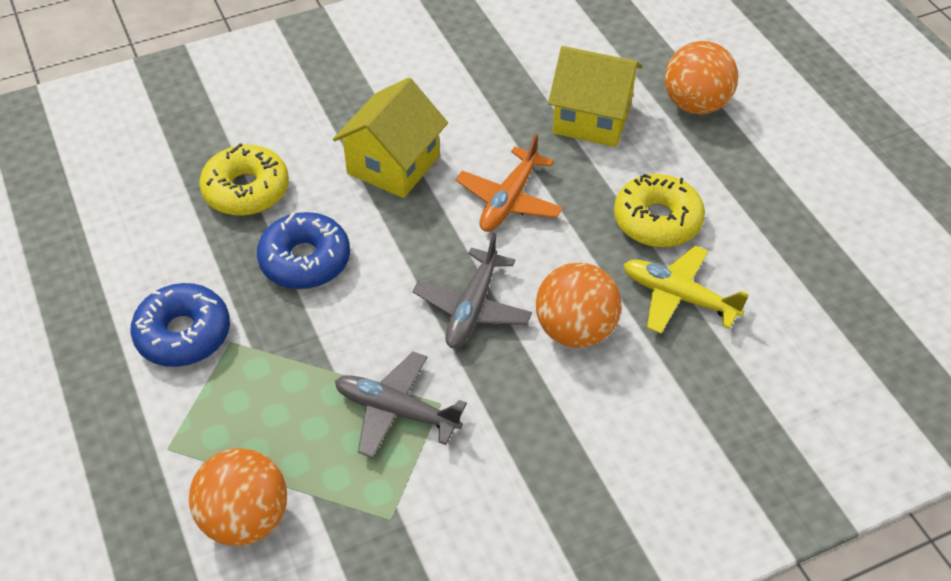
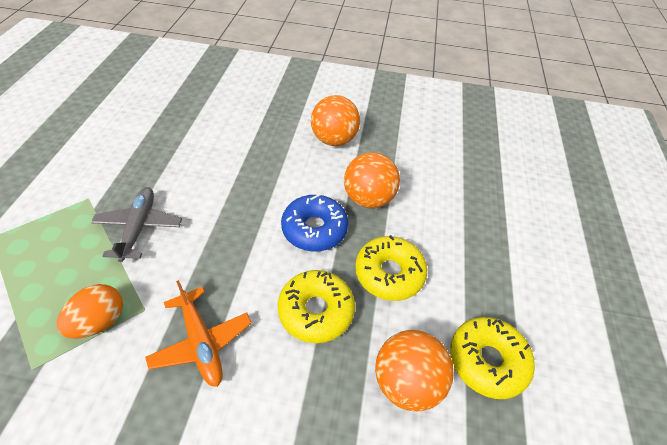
blue donut: 2 -> 1
grey plane: 2 -> 1
orange egg: 0 -> 1
yellow donut: 2 -> 3
yellow house: 2 -> 0
yellow plane: 1 -> 0

